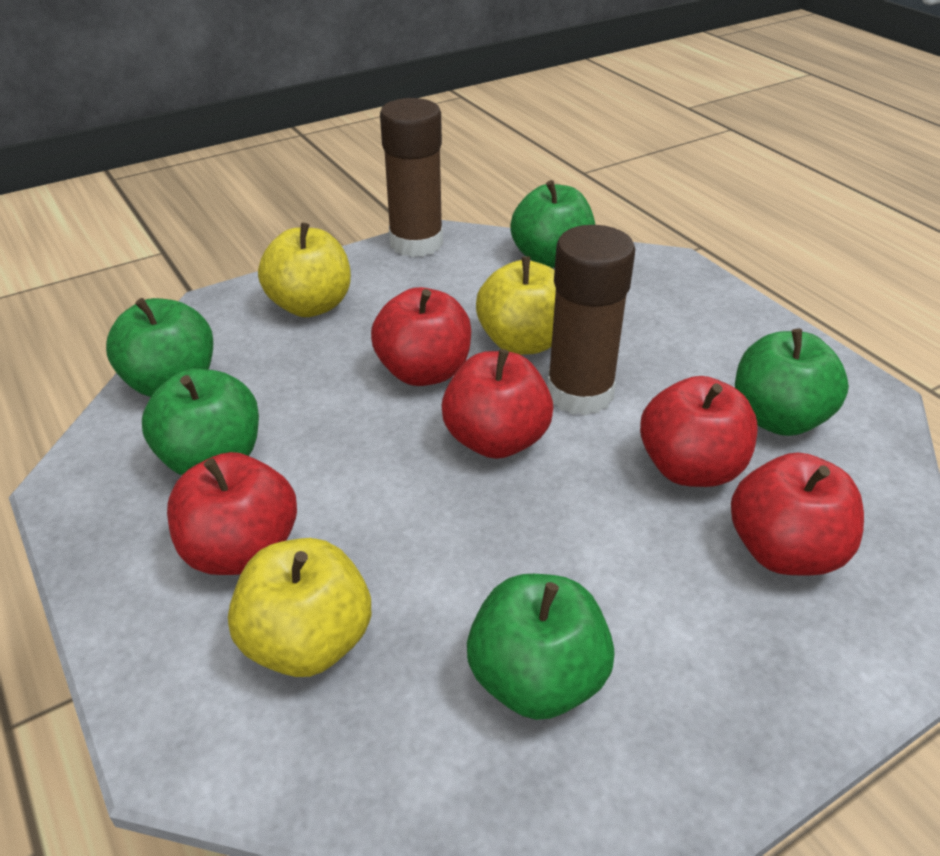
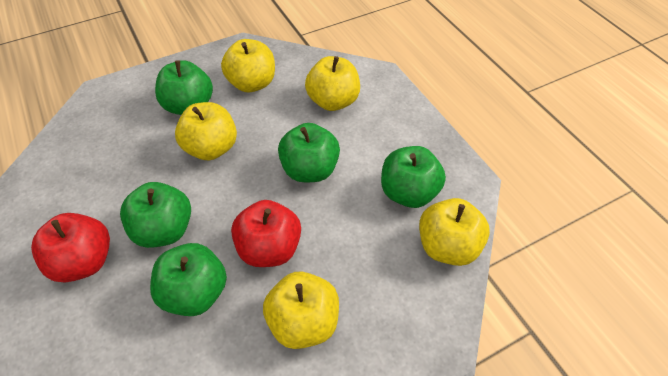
brown glue stick: 2 -> 0
red apple: 5 -> 2
yellow apple: 3 -> 5

